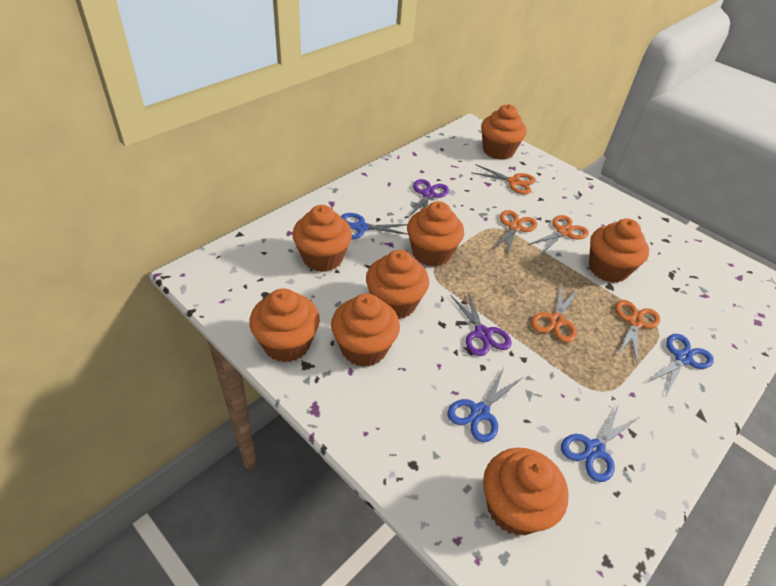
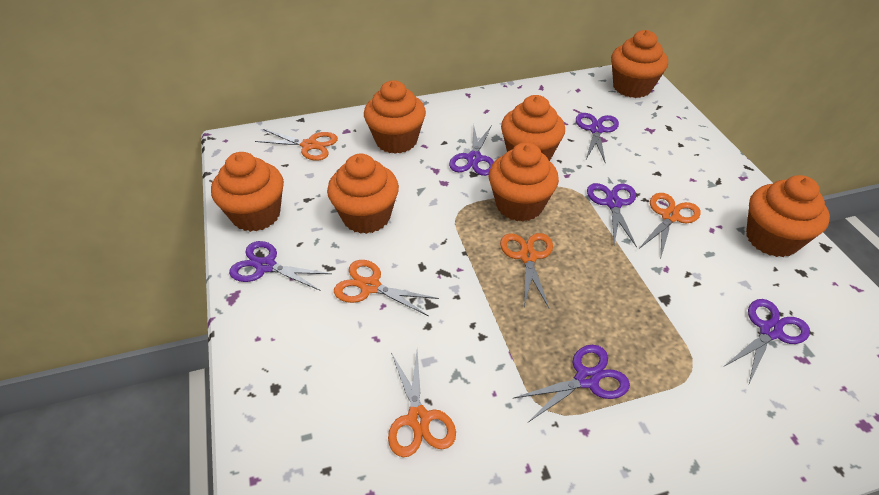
blue scissors: 4 -> 0
orange cupcake: 8 -> 7
purple scissors: 2 -> 6

